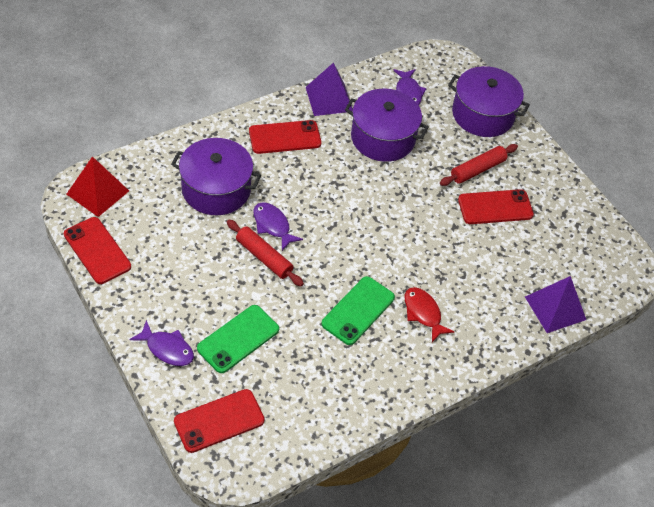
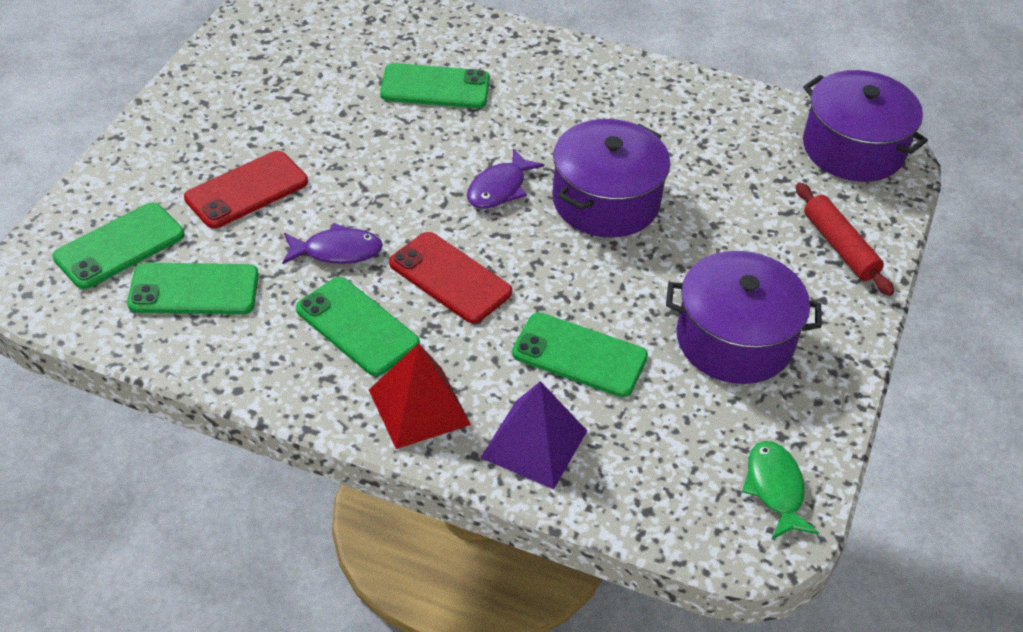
green fish: 0 -> 1
green phone: 2 -> 5
purple fish: 3 -> 2
purple pyramid: 2 -> 1
red fish: 1 -> 0
red phone: 4 -> 2
red rolling pin: 2 -> 1

